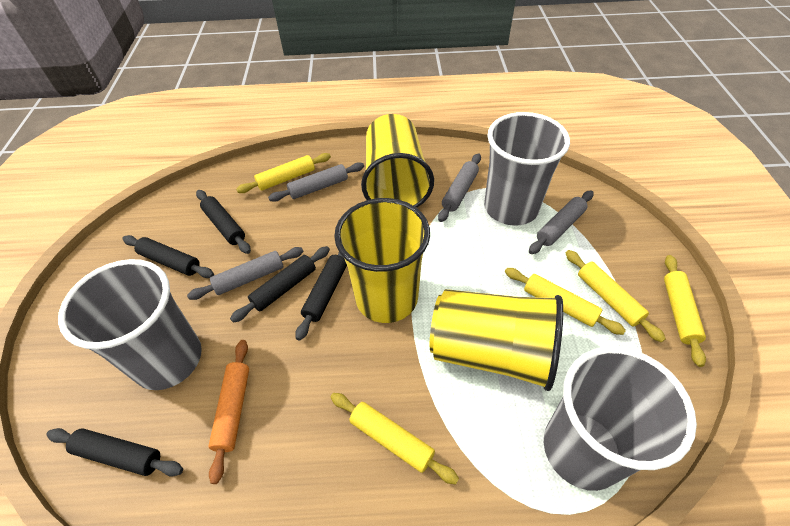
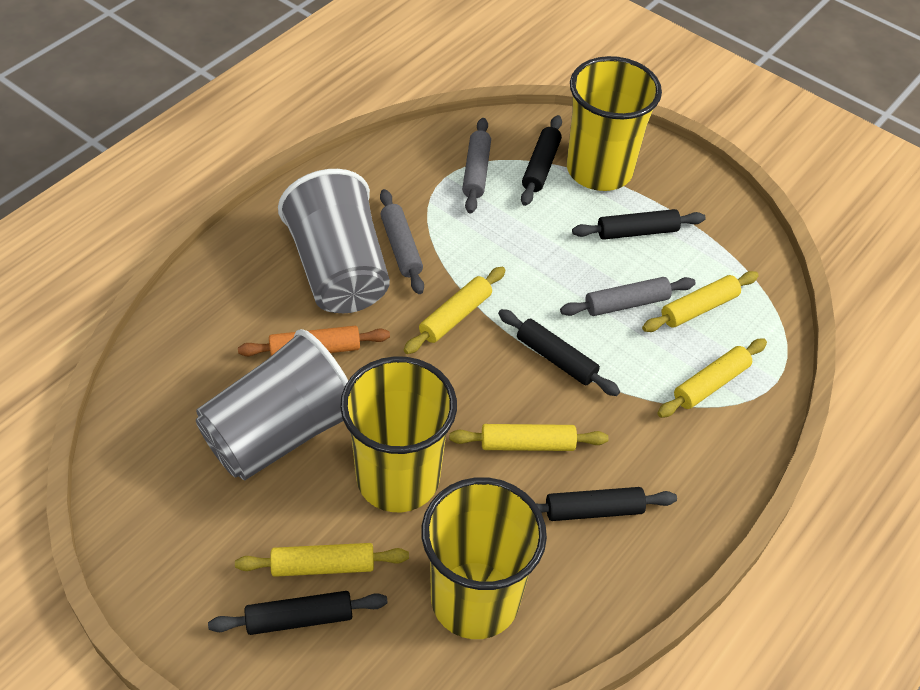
grey cup: 3 -> 2
grey rolling pin: 4 -> 3

